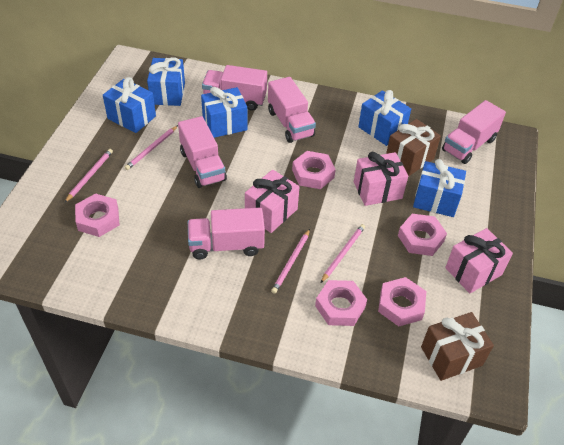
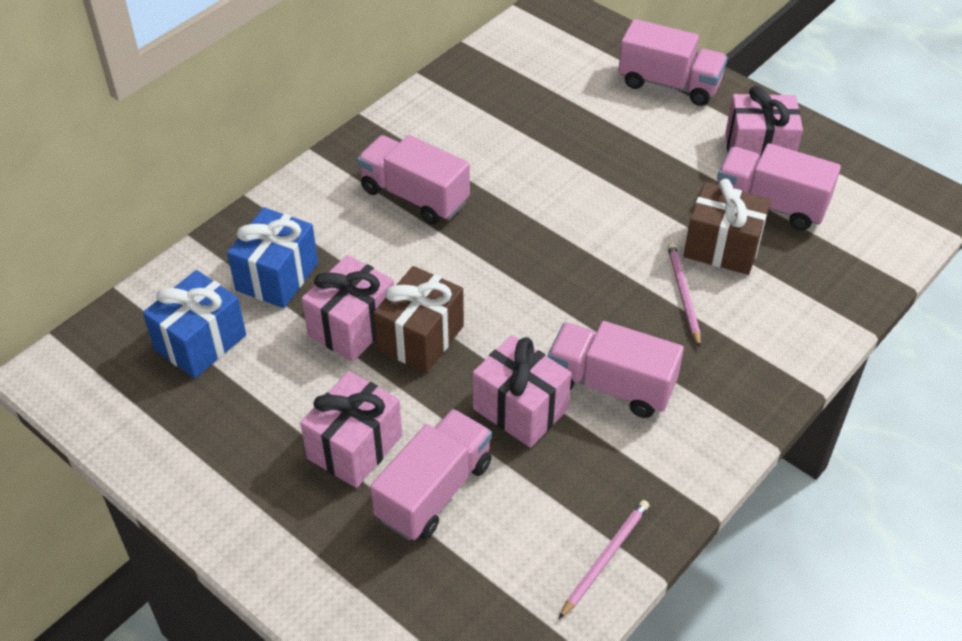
blue gift: 5 -> 2
pink gift: 3 -> 4
pink nut: 5 -> 0
pink pencil: 4 -> 2

